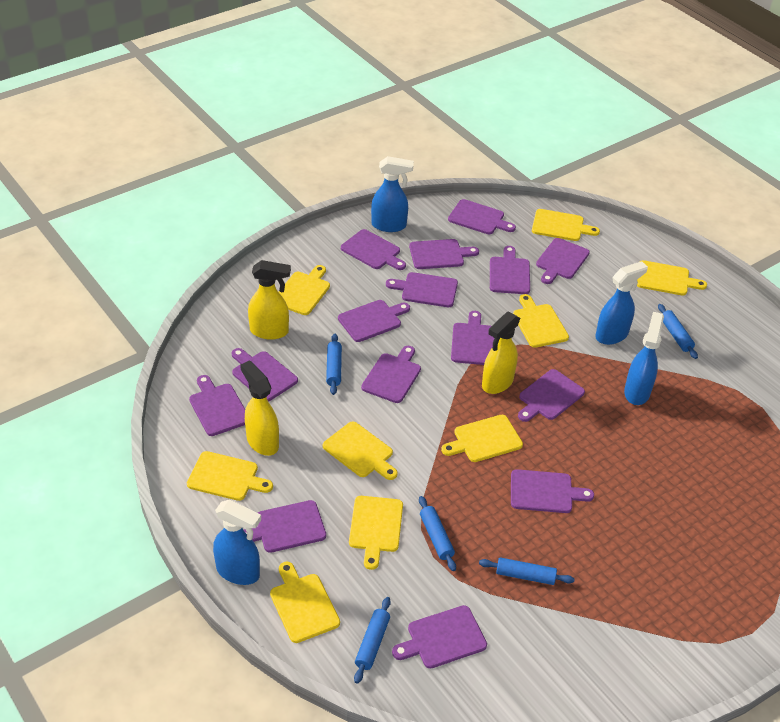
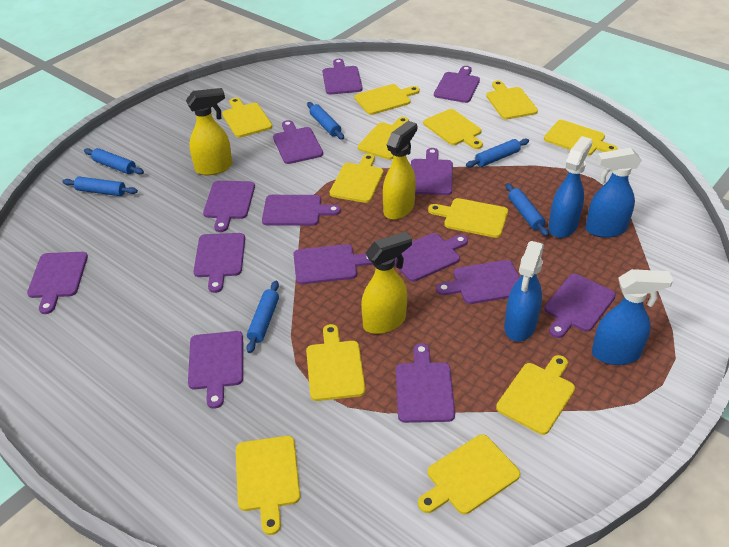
blue rolling pin: 5 -> 6
purple cutting board: 15 -> 14
yellow cutting board: 9 -> 12

